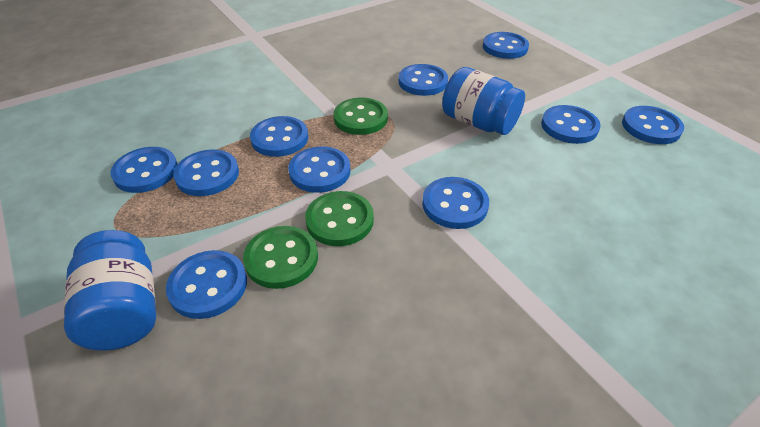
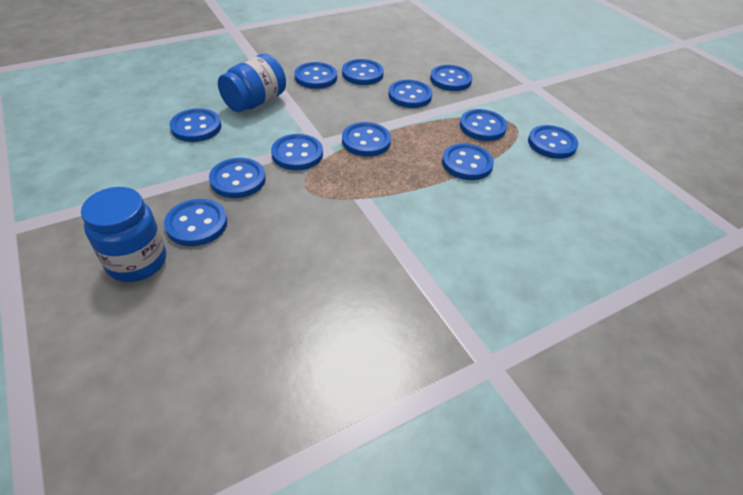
blue button: 10 -> 12
green button: 3 -> 0

